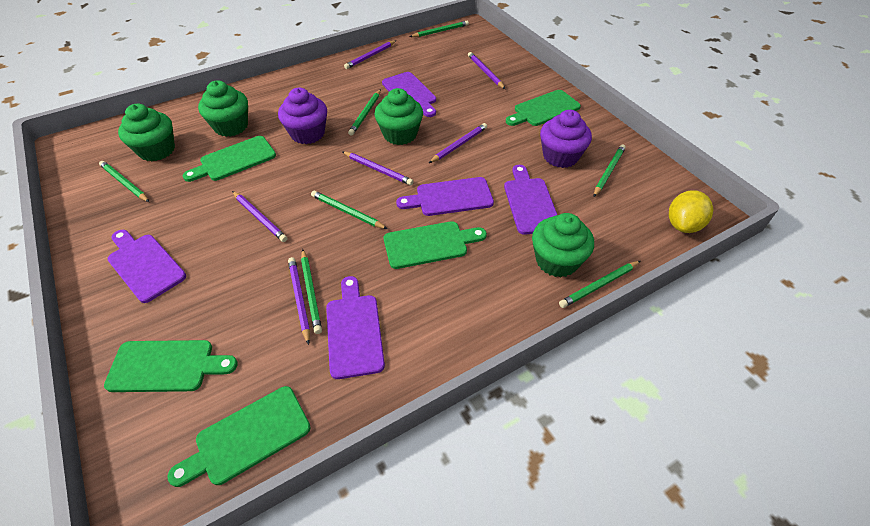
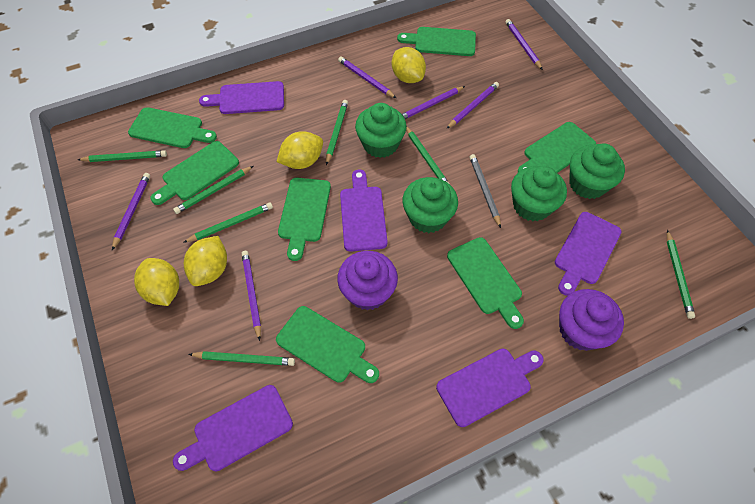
green cutting board: 5 -> 7
grey pencil: 0 -> 1
yellow lemon: 1 -> 4

